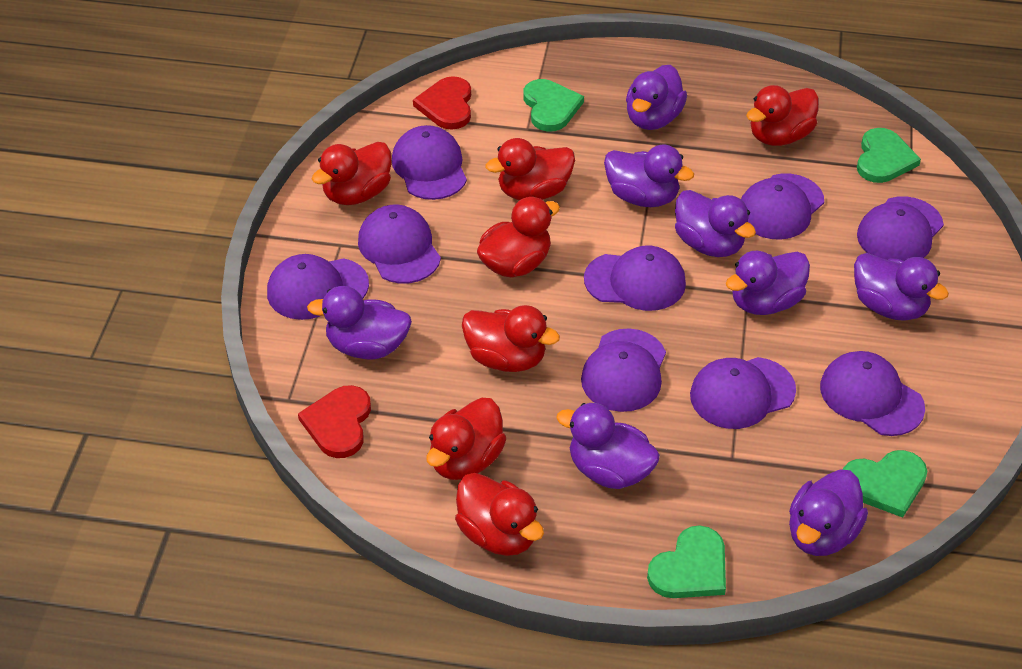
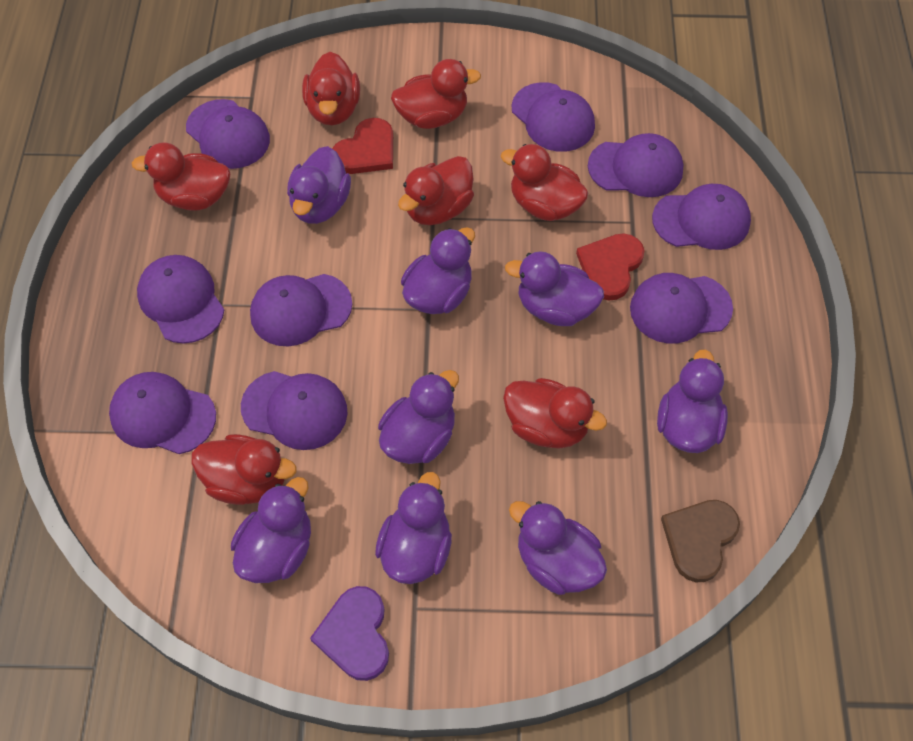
brown heart: 0 -> 1
green heart: 4 -> 0
purple heart: 0 -> 1

